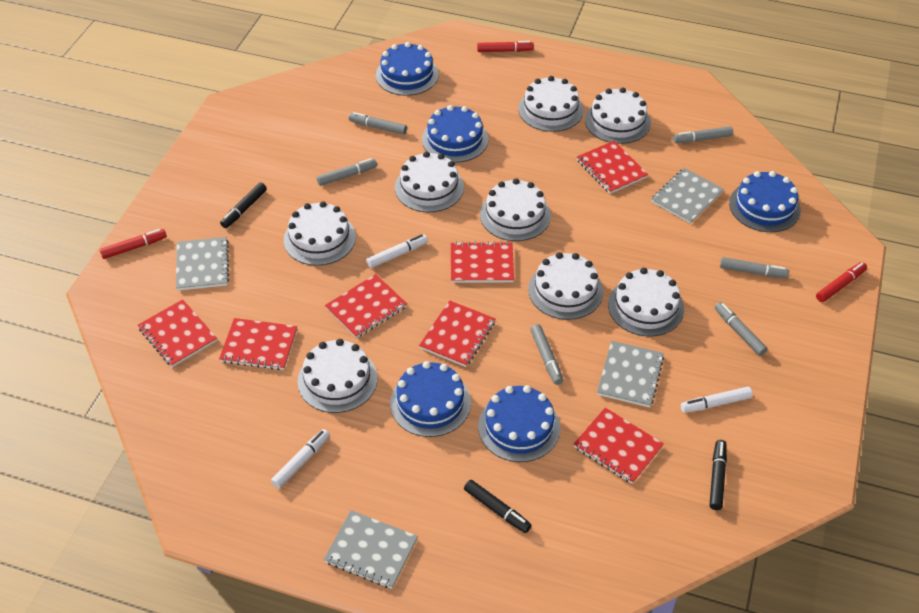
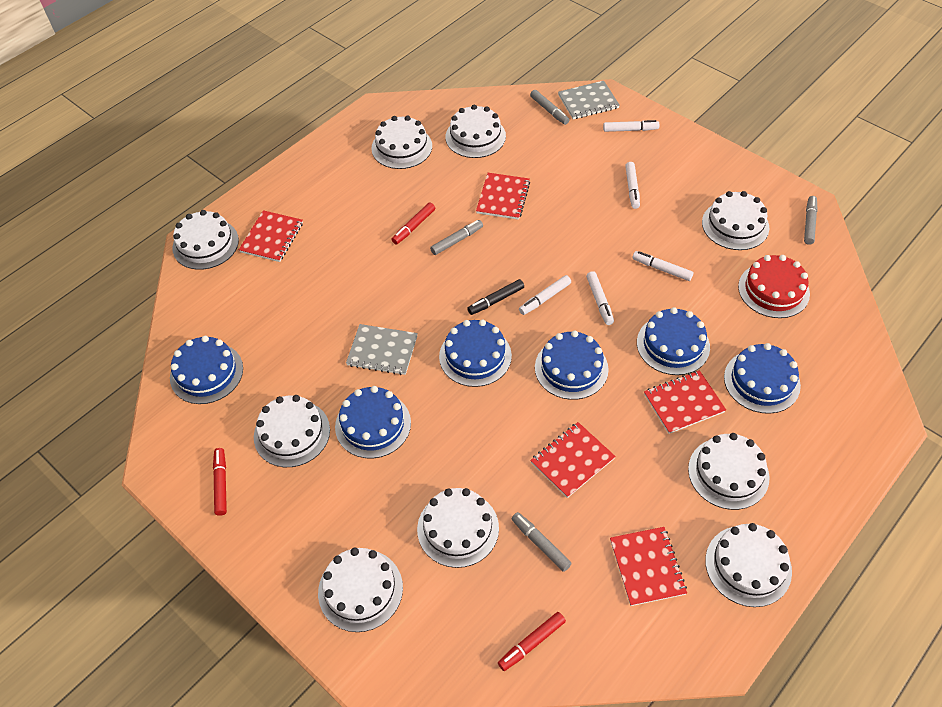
black marker: 3 -> 1
blue cake: 5 -> 6
grey marker: 6 -> 4
grey notebook: 4 -> 2
red cake: 0 -> 1
red notebook: 7 -> 5
white cake: 8 -> 9
white marker: 3 -> 5

